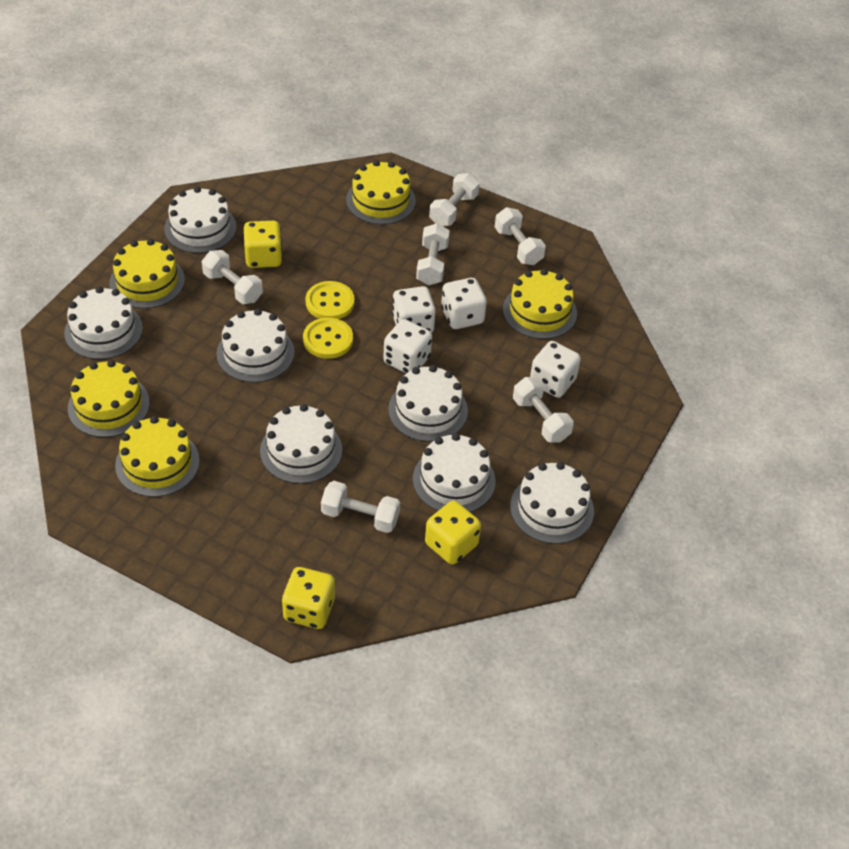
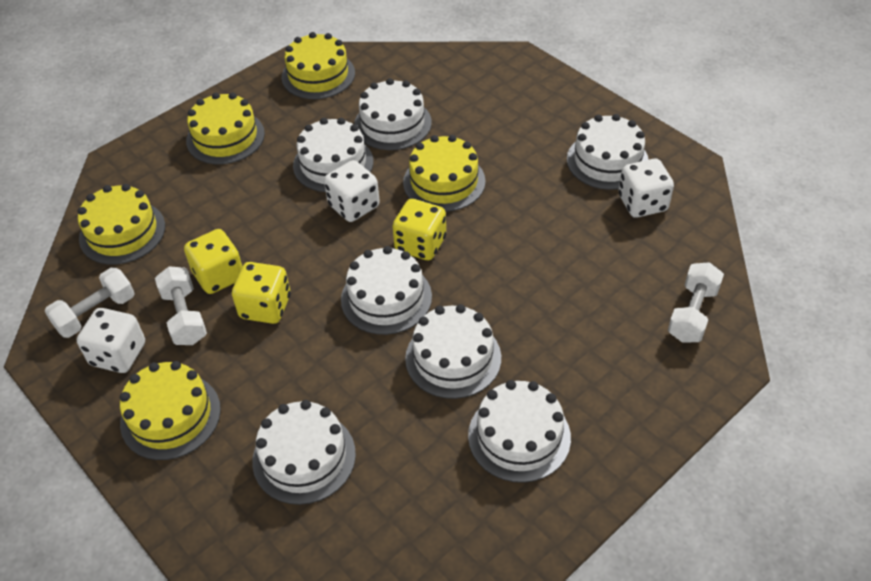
white dice: 4 -> 3
white dumbbell: 6 -> 3
yellow button: 2 -> 0

